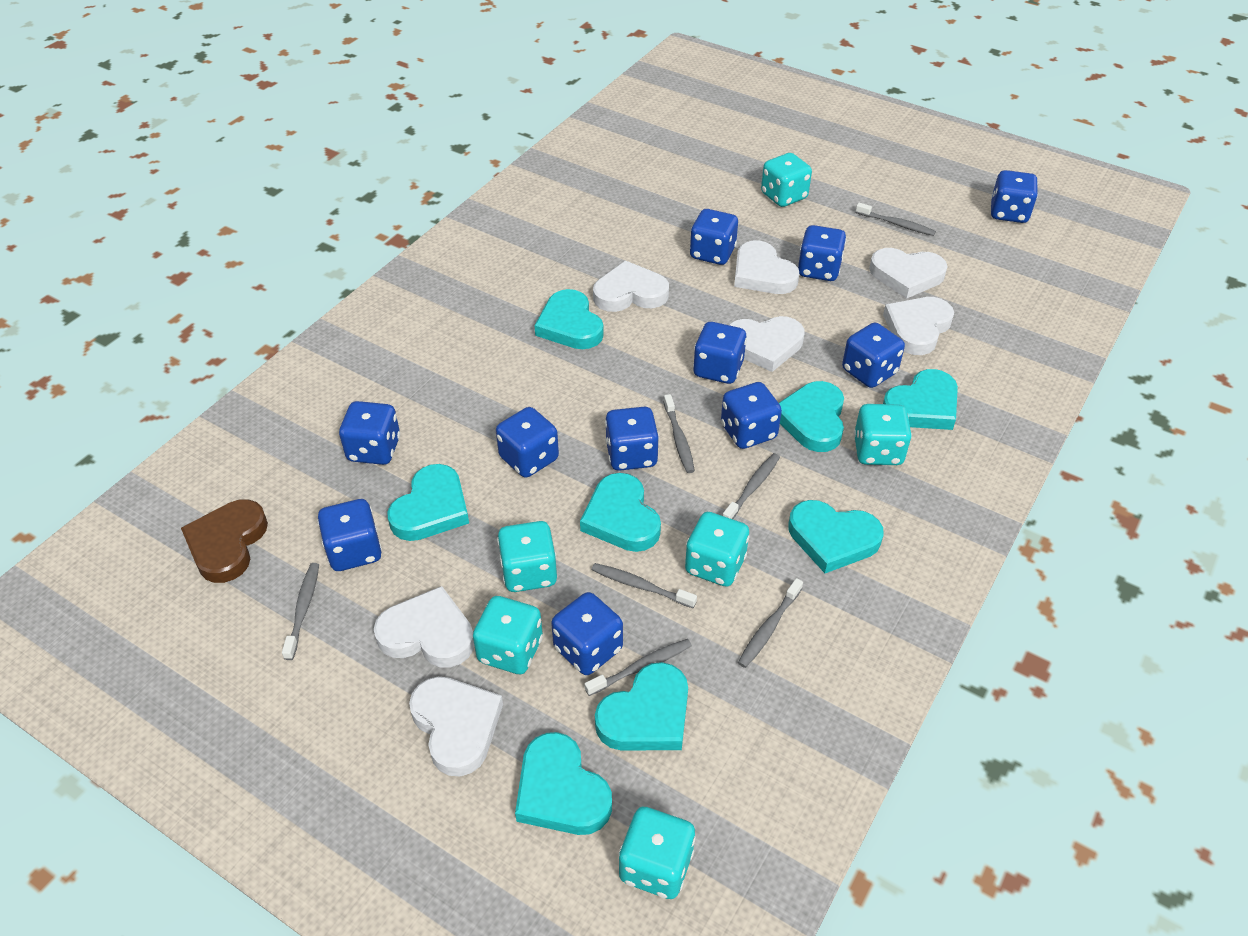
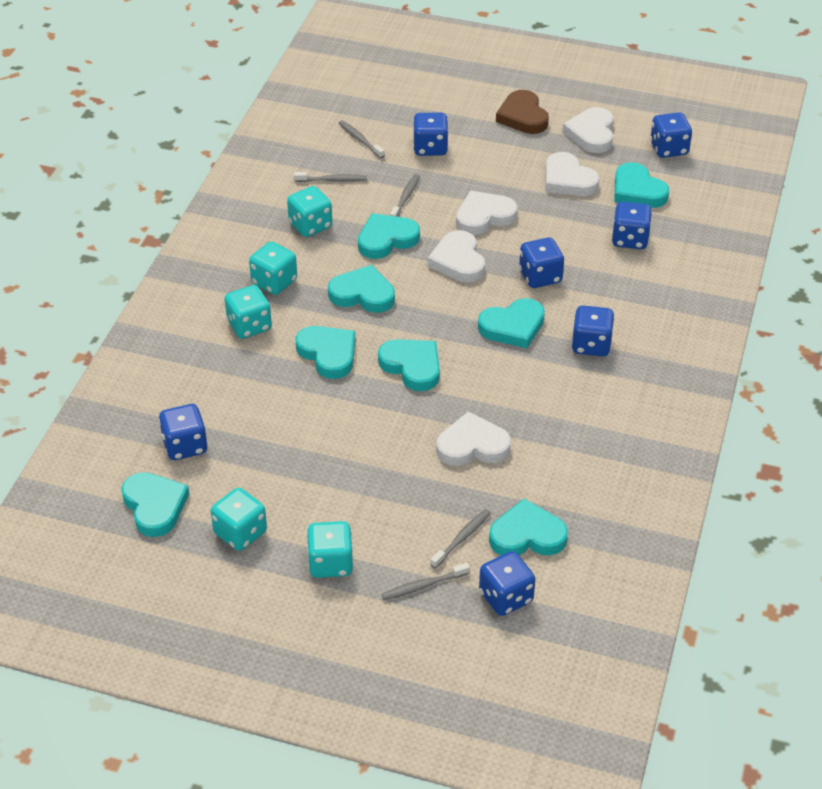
blue dice: 11 -> 7
grey toothbrush: 7 -> 5
turquoise dice: 6 -> 5
white heart: 7 -> 5

